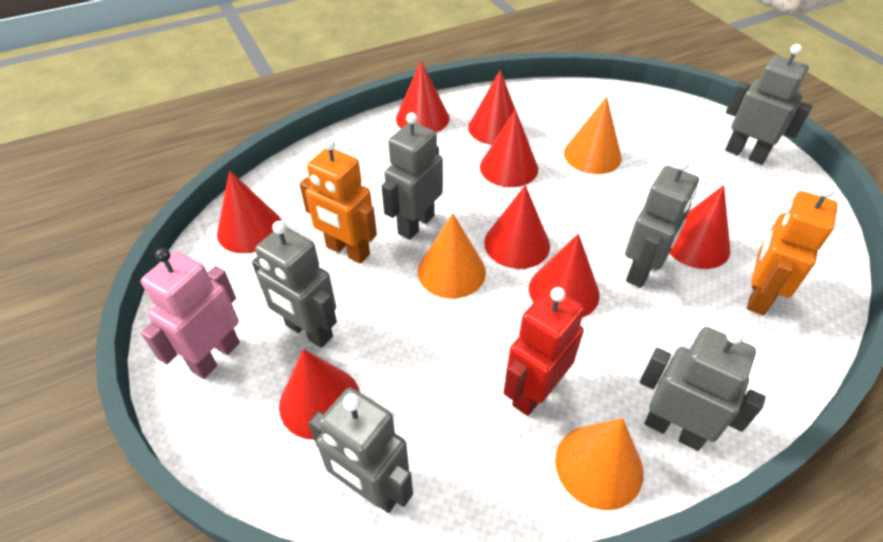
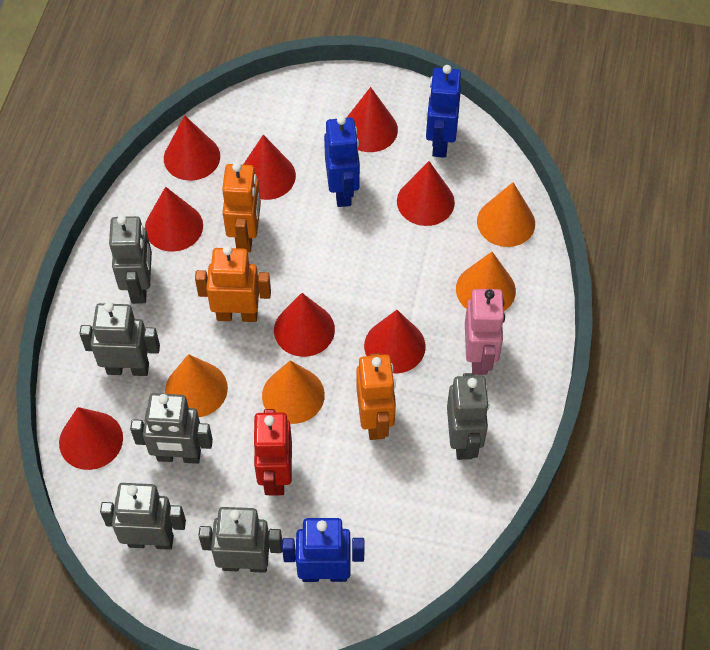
blue robot: 0 -> 3
orange cone: 3 -> 4
orange robot: 2 -> 3

